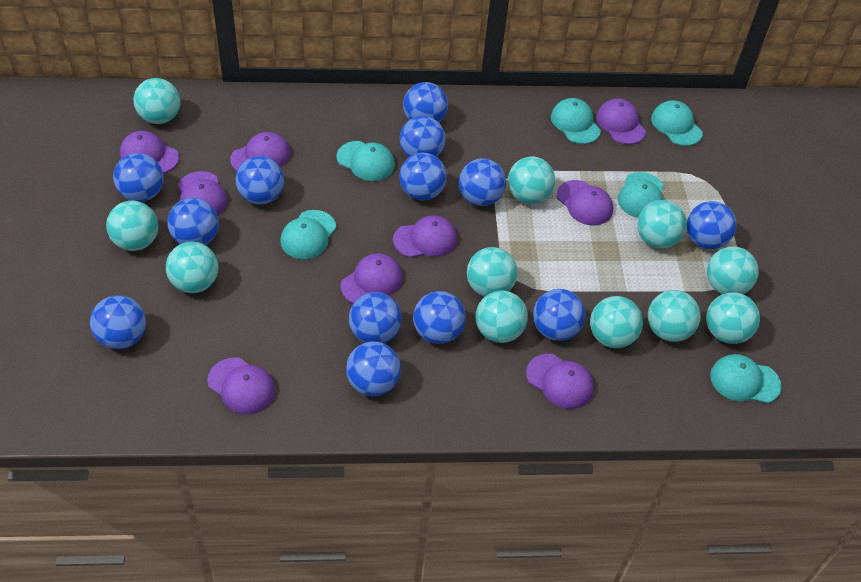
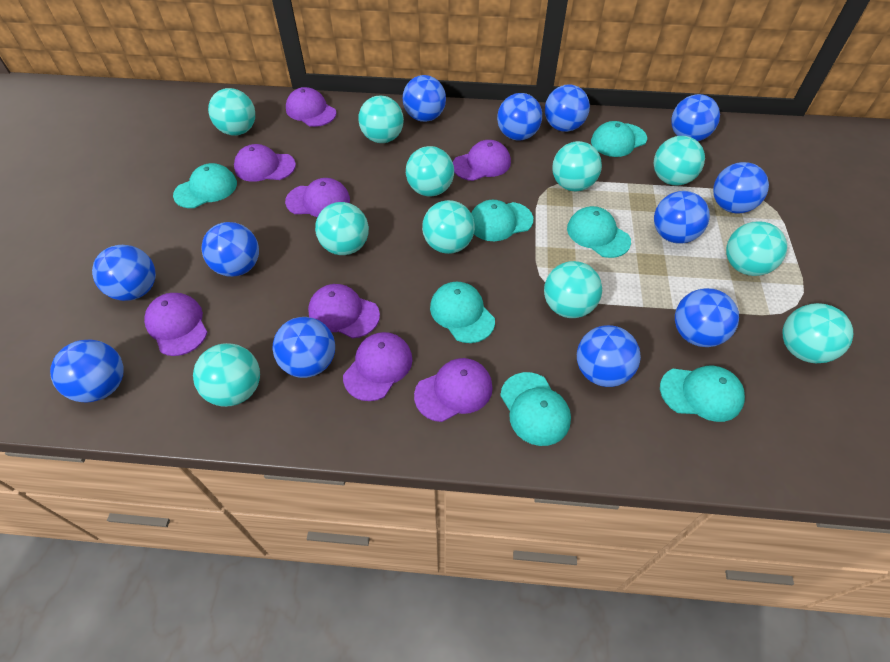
blue ball: 13 -> 12
purple cap: 9 -> 8
turquoise cap: 6 -> 7

